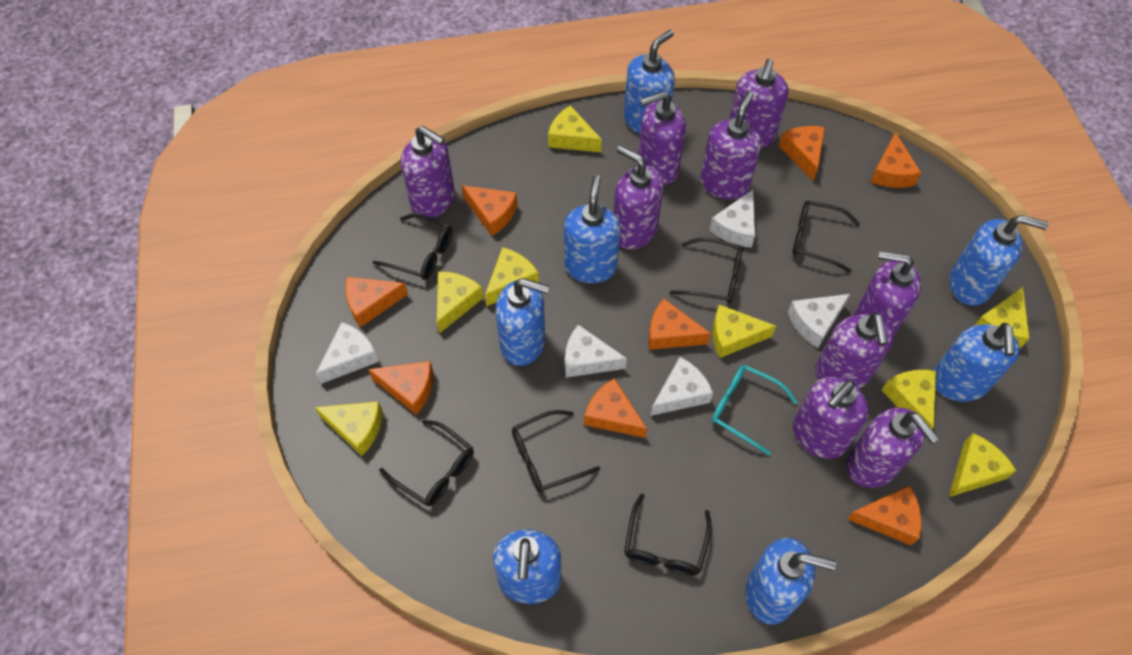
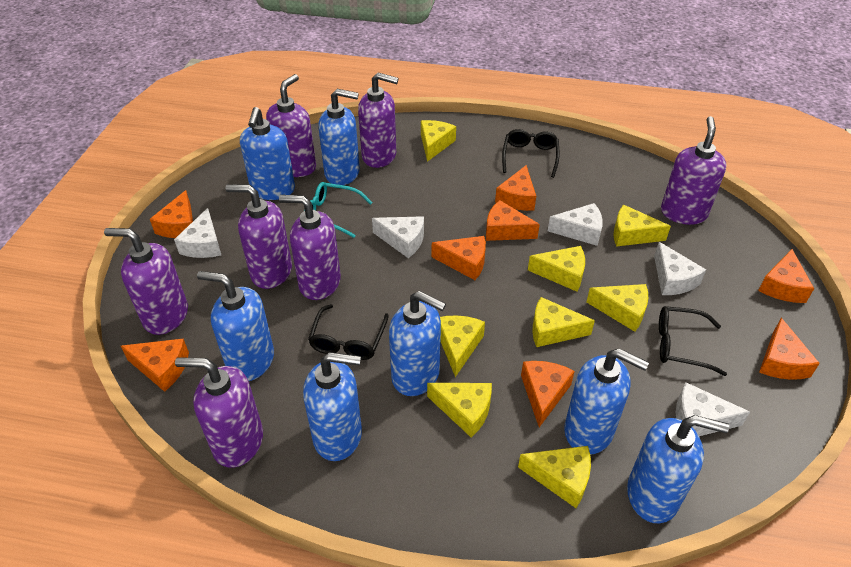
black glasses: 6 -> 3
purple soap dispenser: 9 -> 7

